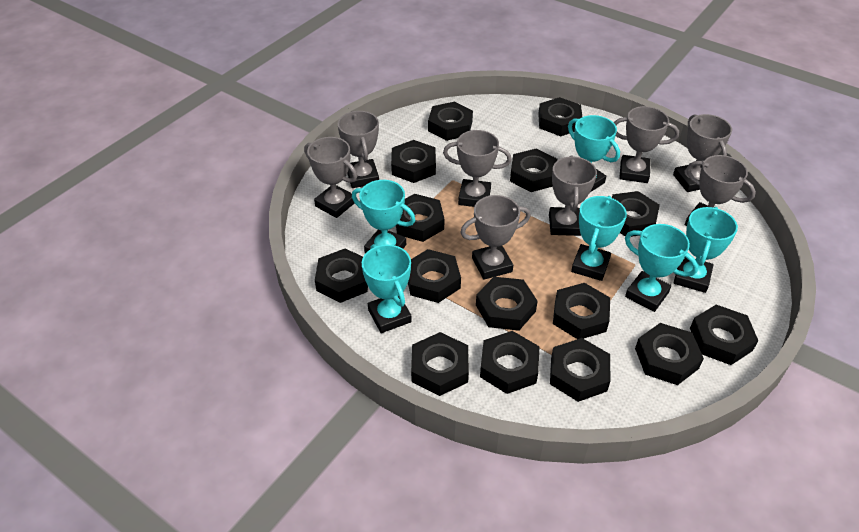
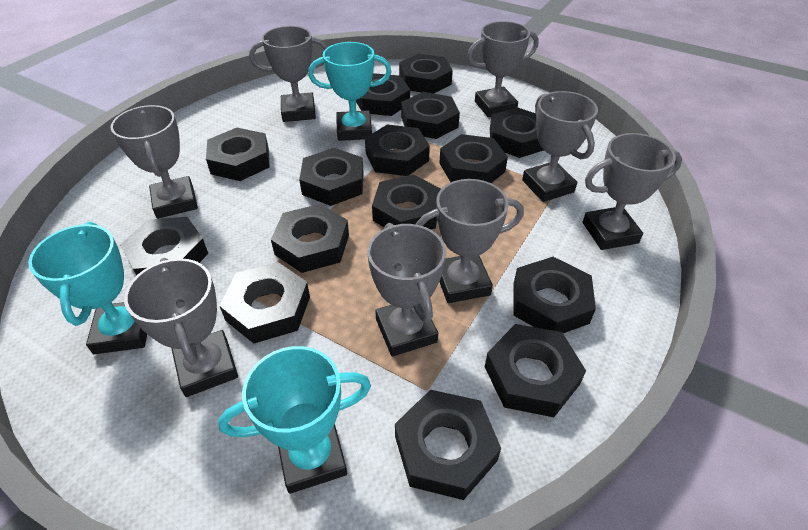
turquoise trophy: 6 -> 3

